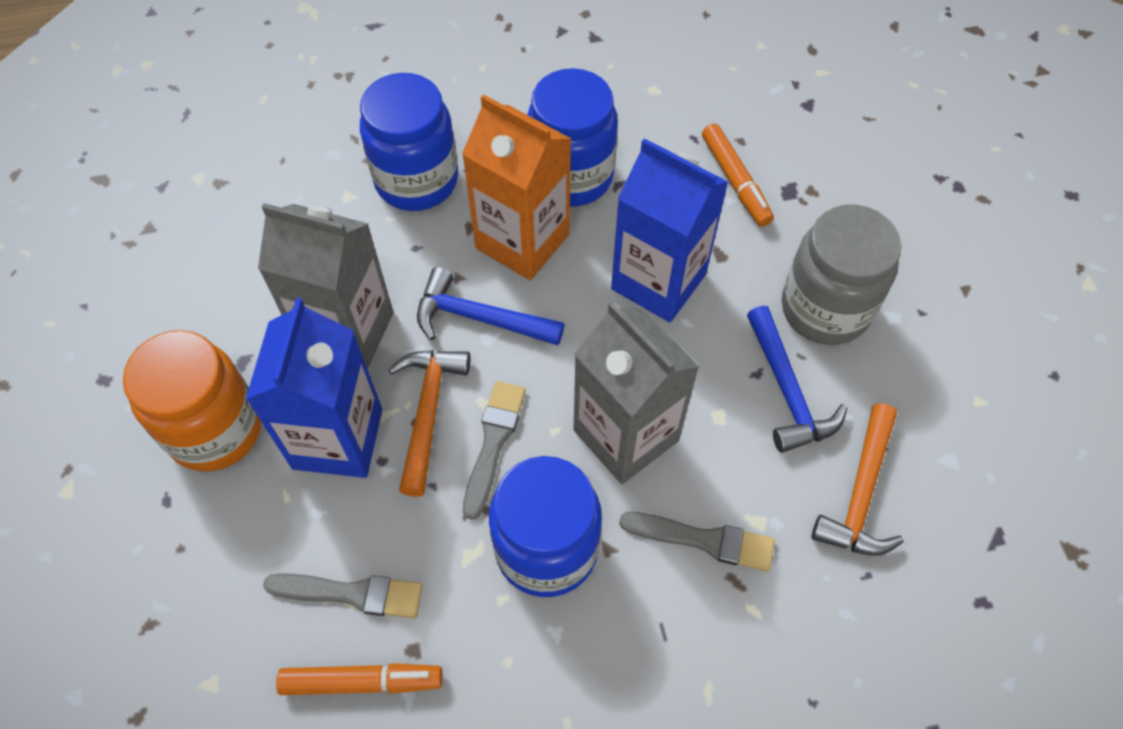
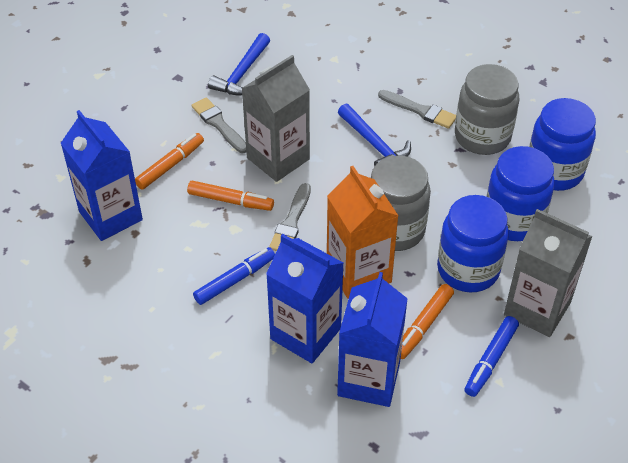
blue carton: 2 -> 3
blue marker: 0 -> 2
grey jar: 1 -> 2
orange hammer: 2 -> 0
orange jar: 1 -> 0
orange marker: 2 -> 3

